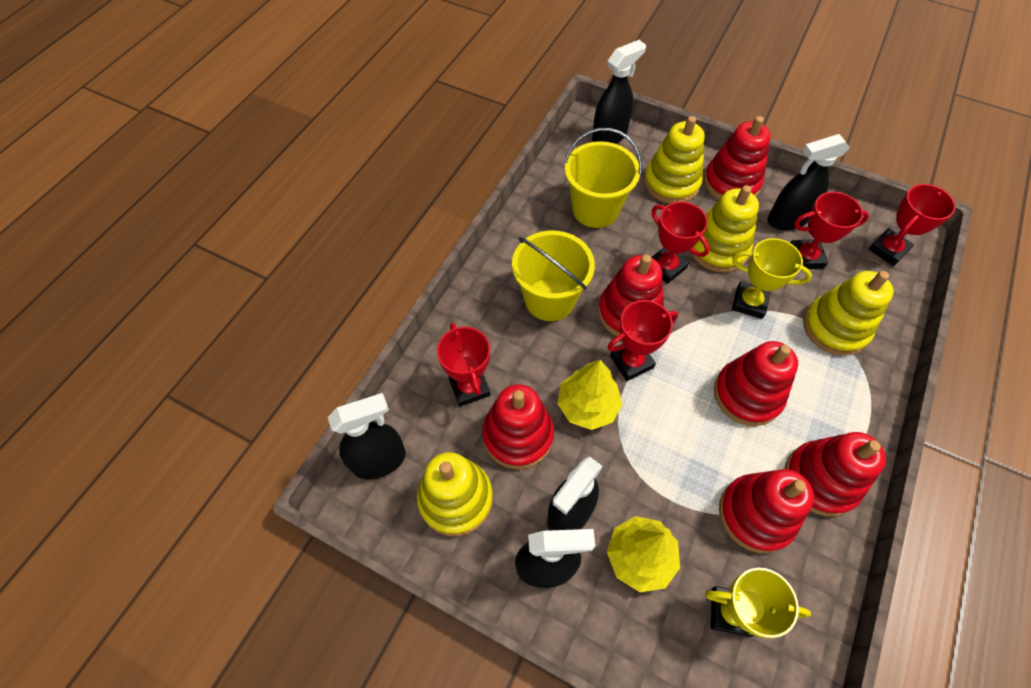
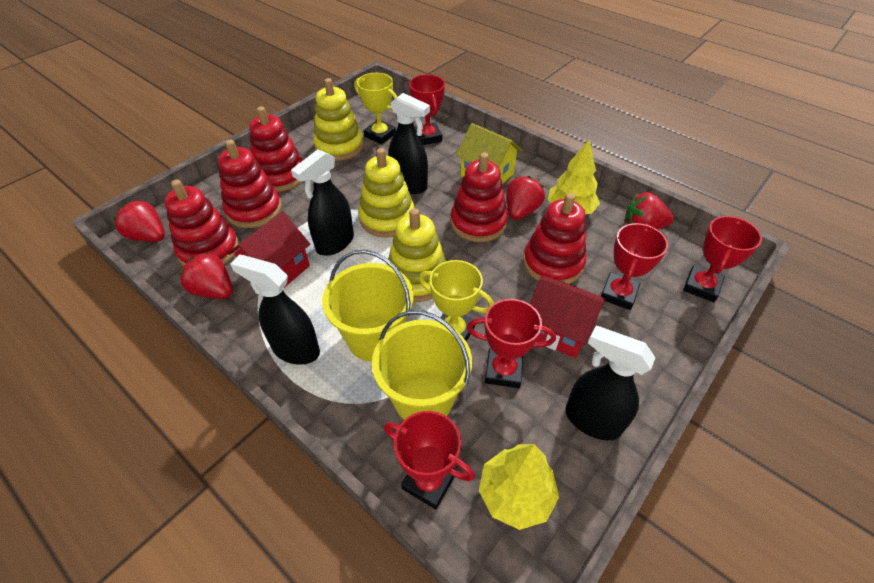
black spray bottle: 5 -> 4
red house: 0 -> 2
red stacking toy: 6 -> 5
red strawberry: 0 -> 4
yellow house: 0 -> 1
yellow stacking toy: 4 -> 3

